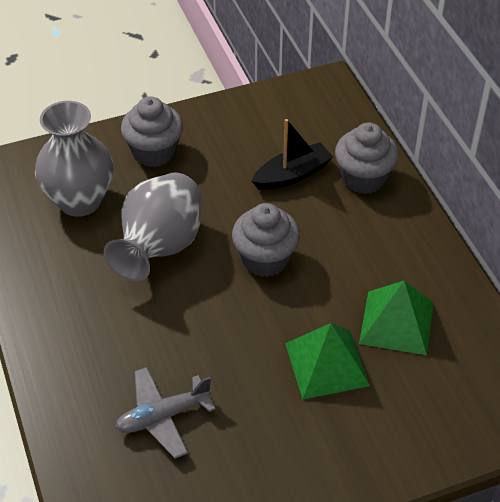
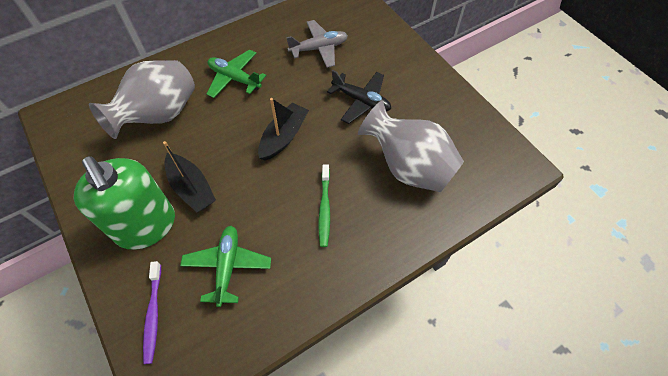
black boat: 1 -> 2
black plane: 0 -> 1
green plane: 0 -> 2
green pyramid: 2 -> 0
green soap dispenser: 0 -> 1
green toothbrush: 0 -> 1
grey cupcake: 3 -> 0
purple toothbrush: 0 -> 1

